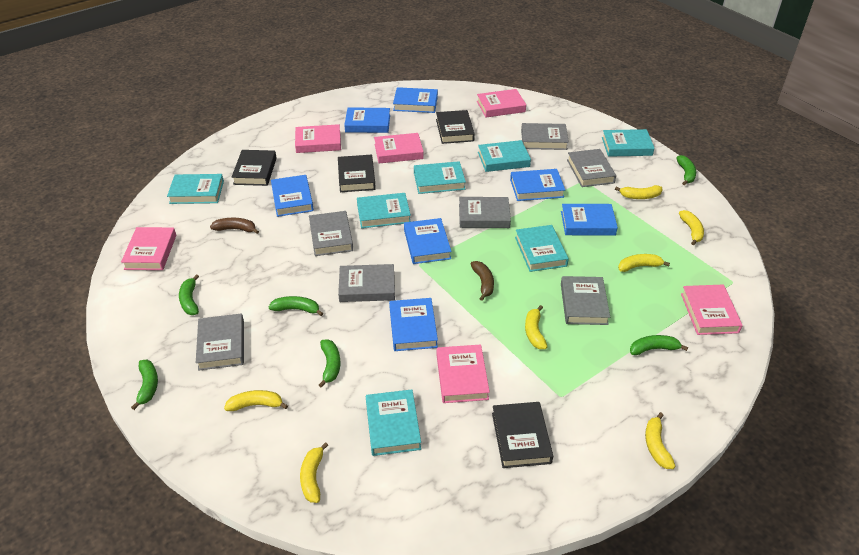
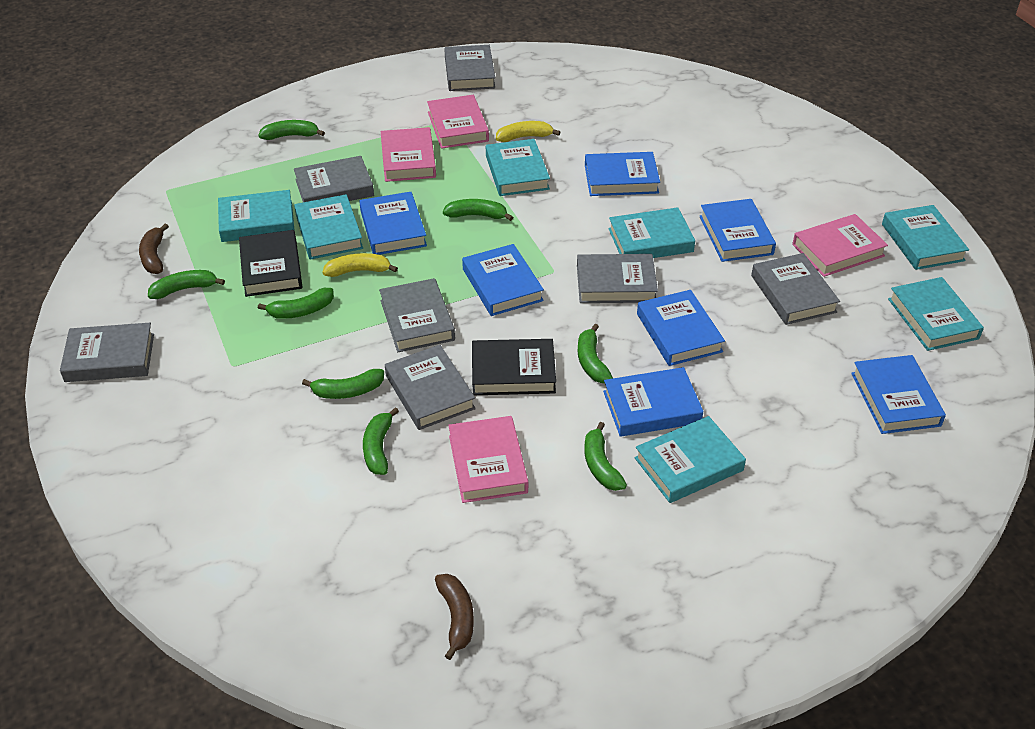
black book: 4 -> 2
green banana: 6 -> 8
pink book: 6 -> 4
yellow banana: 7 -> 2

